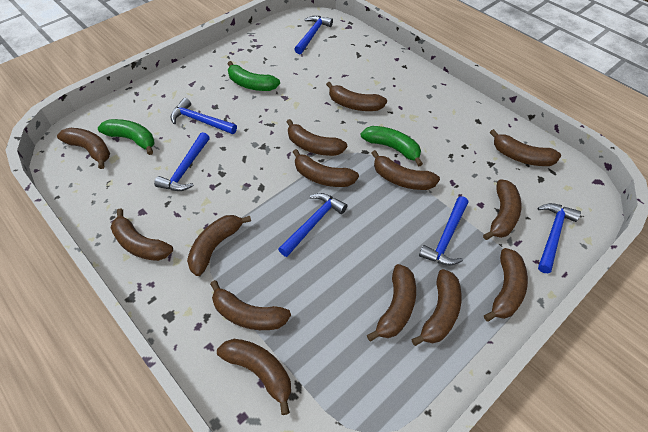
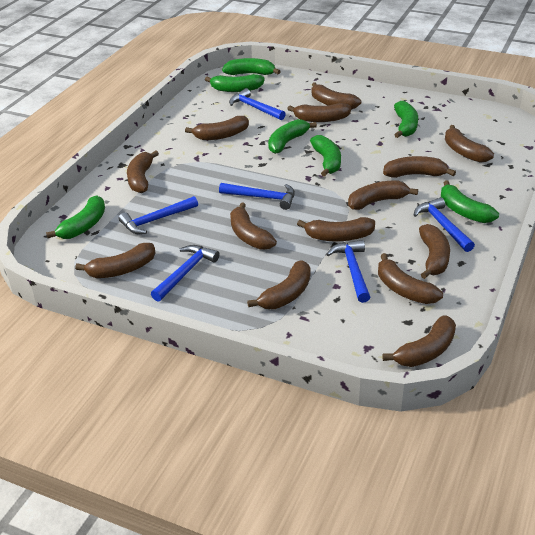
green banana: 3 -> 7

